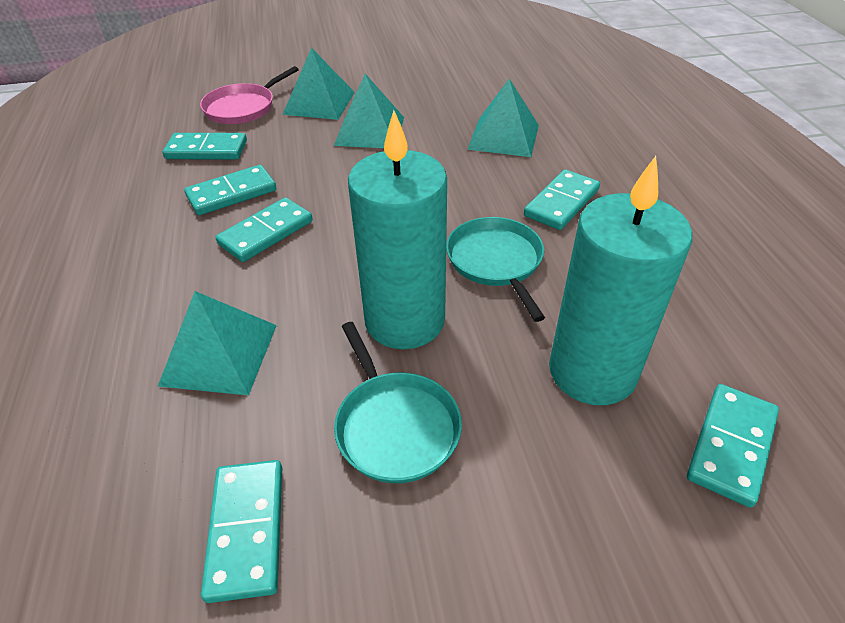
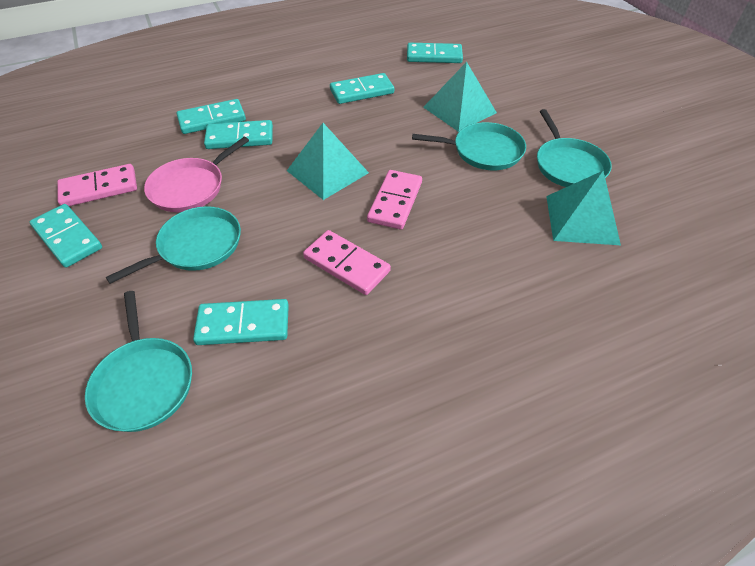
pink domino: 0 -> 3
turquoise candle: 2 -> 0
turquoise pan: 2 -> 4
turquoise pyramid: 4 -> 3

